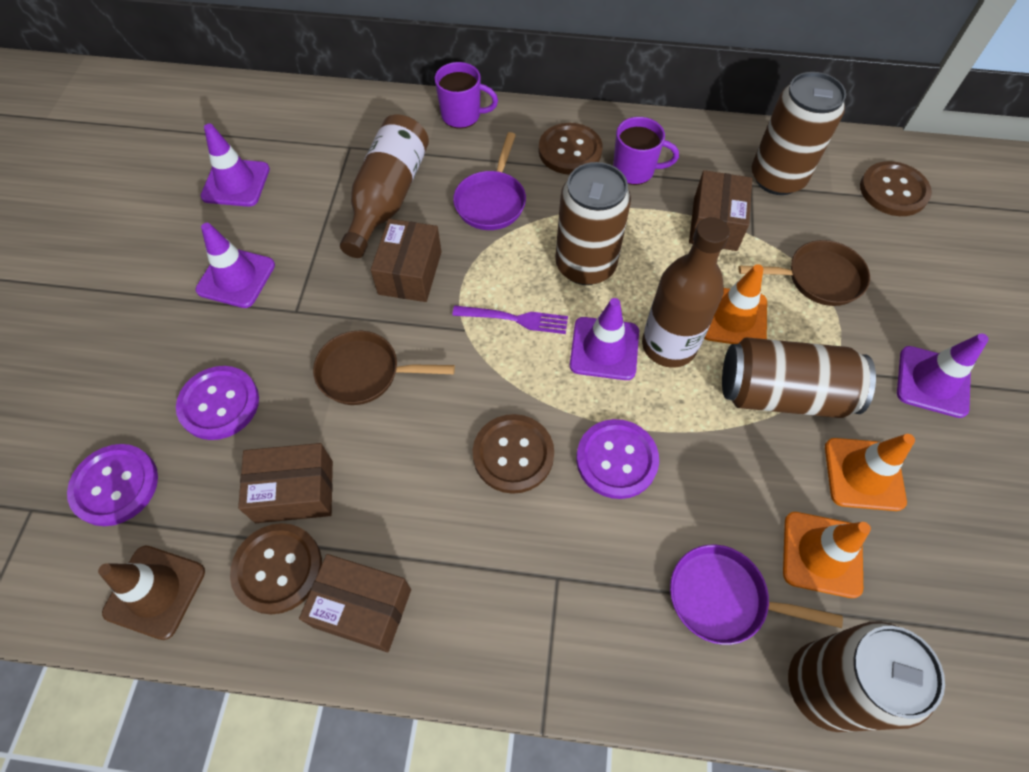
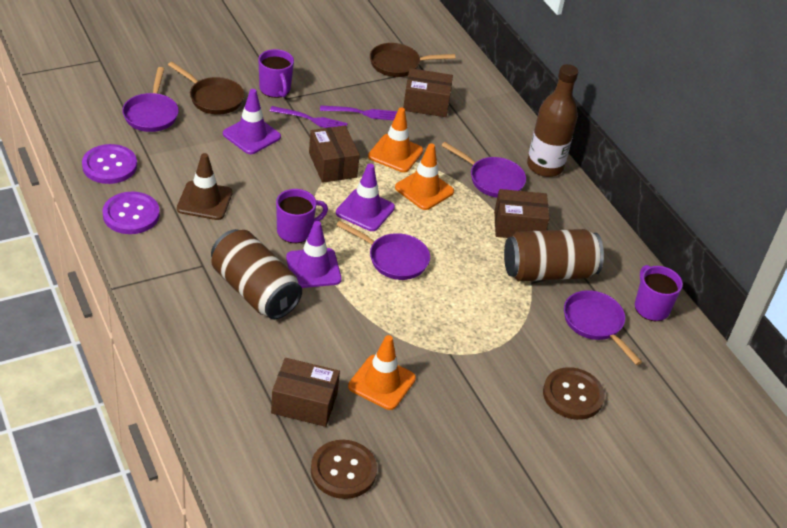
brown bottle: 2 -> 1
brown button: 4 -> 2
brown can: 4 -> 2
purple button: 3 -> 2
purple fork: 1 -> 2
purple mug: 2 -> 3
purple pan: 2 -> 4
purple traffic cone: 4 -> 3

